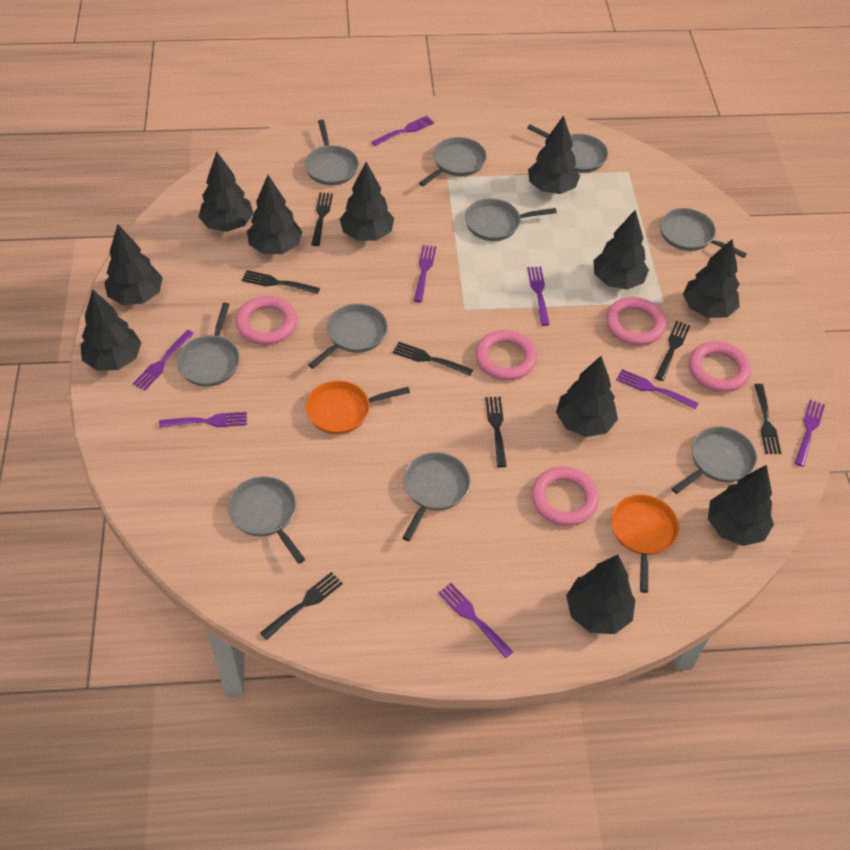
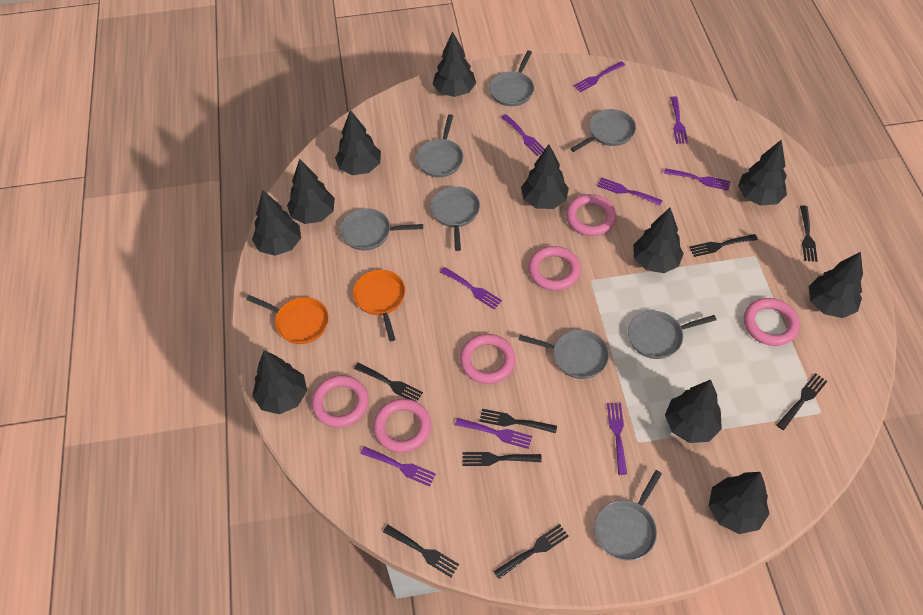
black fork: 7 -> 8
grey pan: 10 -> 8
pink ring: 5 -> 6
purple fork: 8 -> 9

